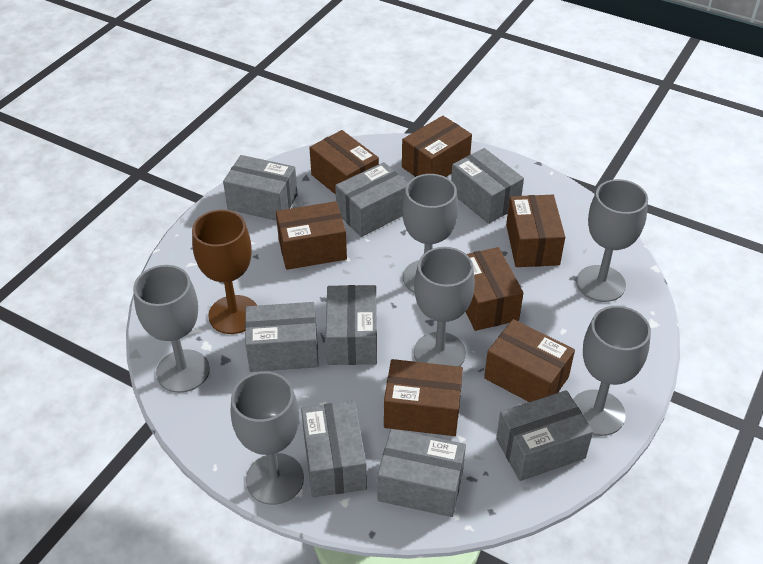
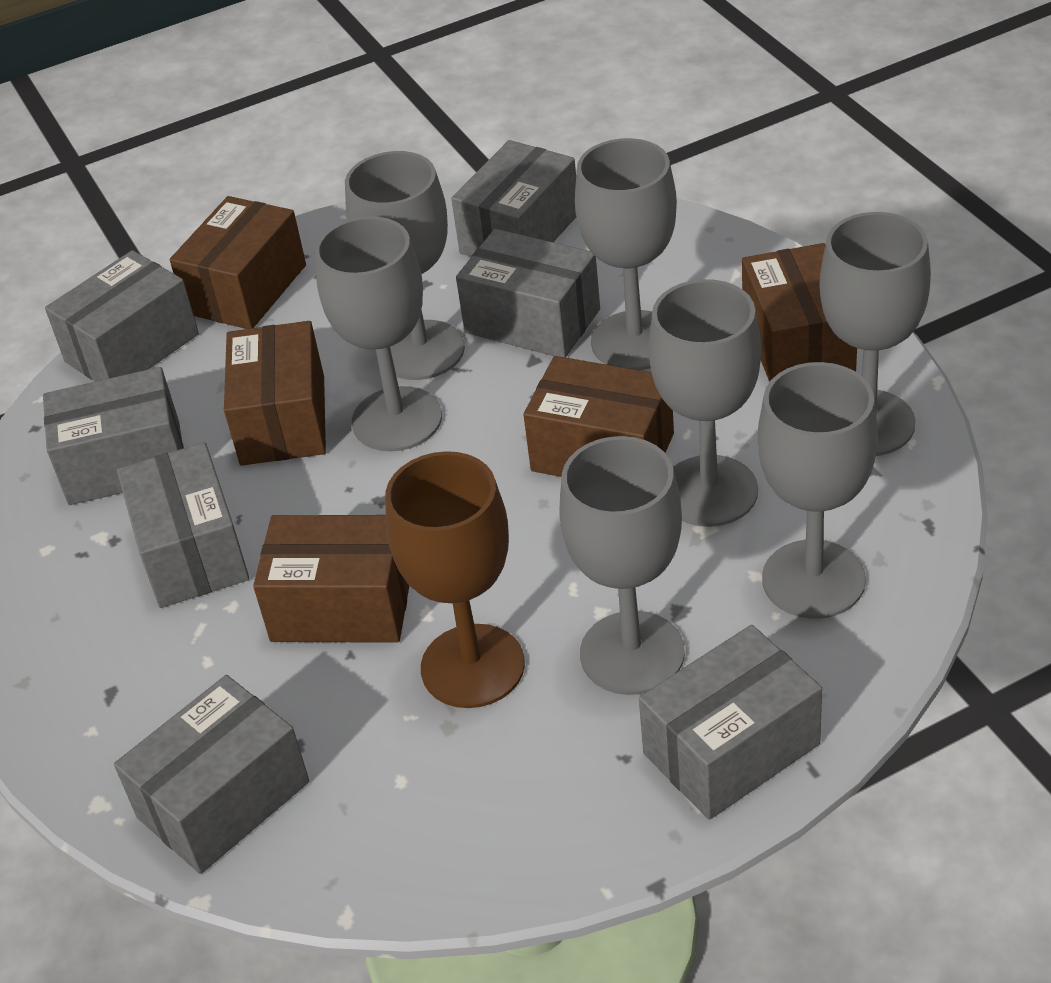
brown box: 7 -> 5
grey box: 8 -> 7
grey goblet: 6 -> 7

